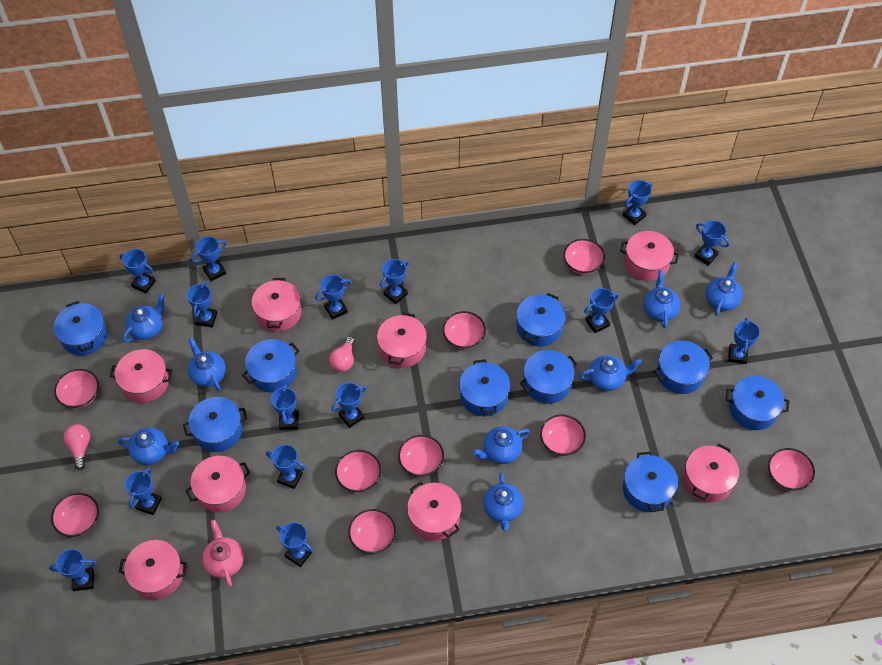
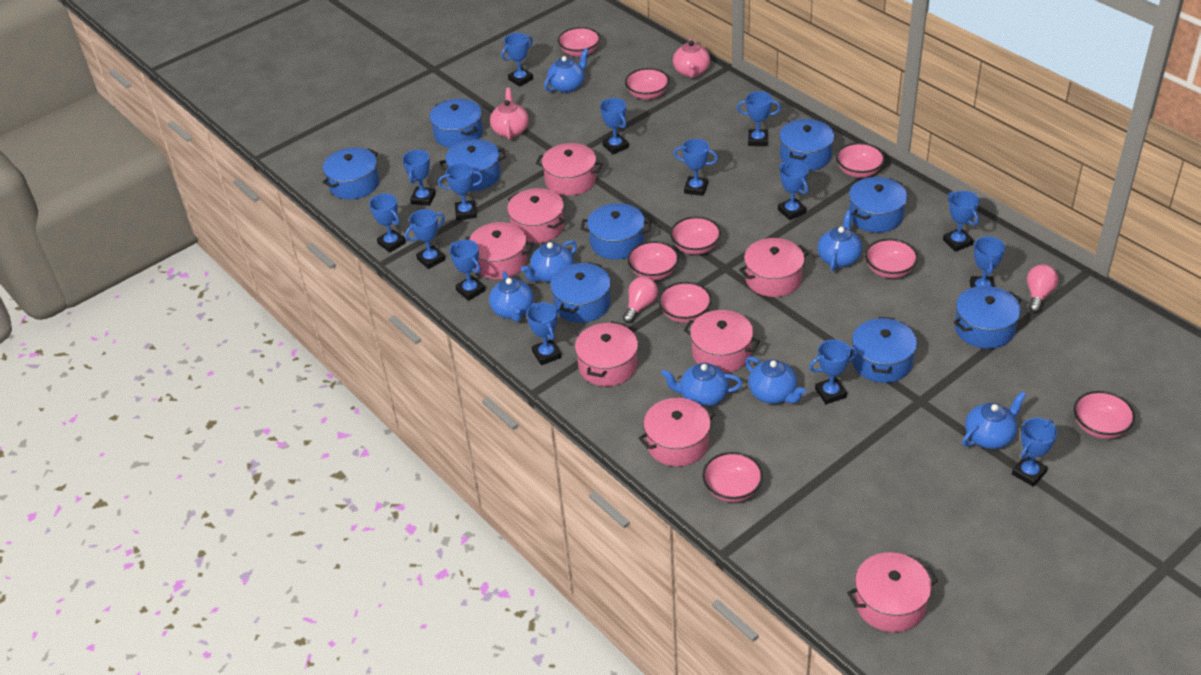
blue teapot: 8 -> 7
pink teapot: 1 -> 2

